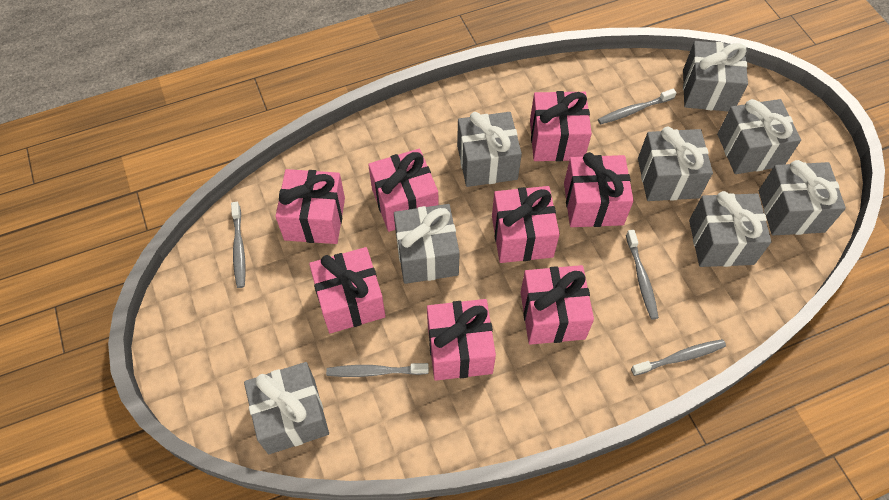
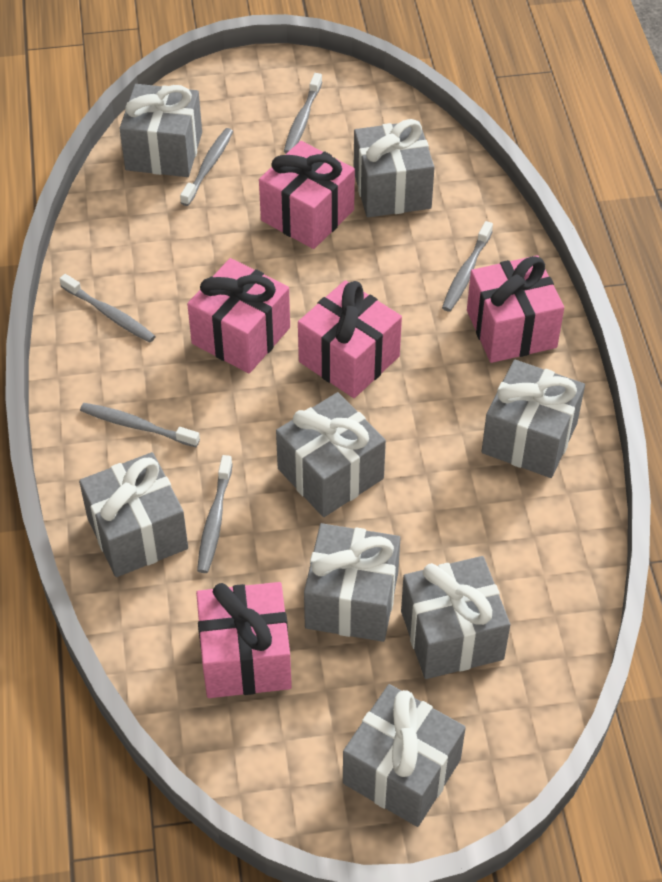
grey toothbrush: 5 -> 6
pink gift: 8 -> 5

